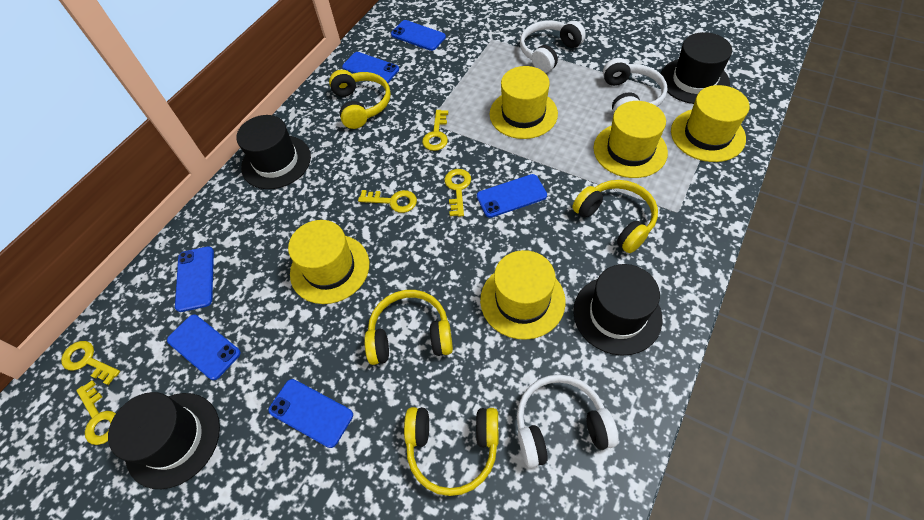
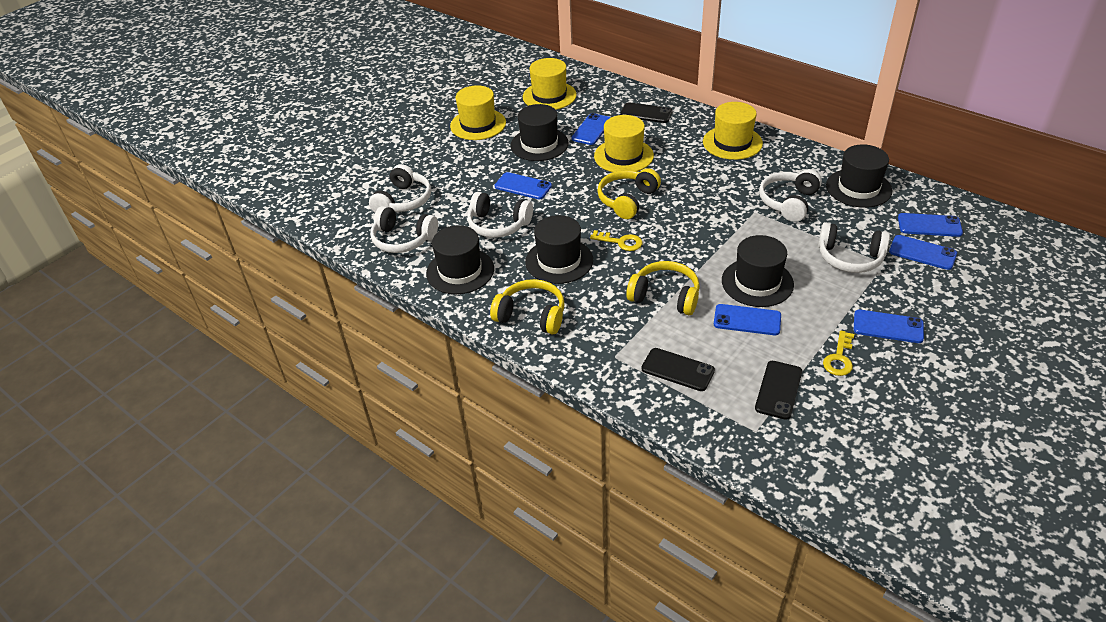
black hat: 4 -> 5
black phone: 0 -> 3
white headphones: 3 -> 5
yellow hat: 5 -> 4
yellow headphones: 4 -> 3
yellow key: 5 -> 2

